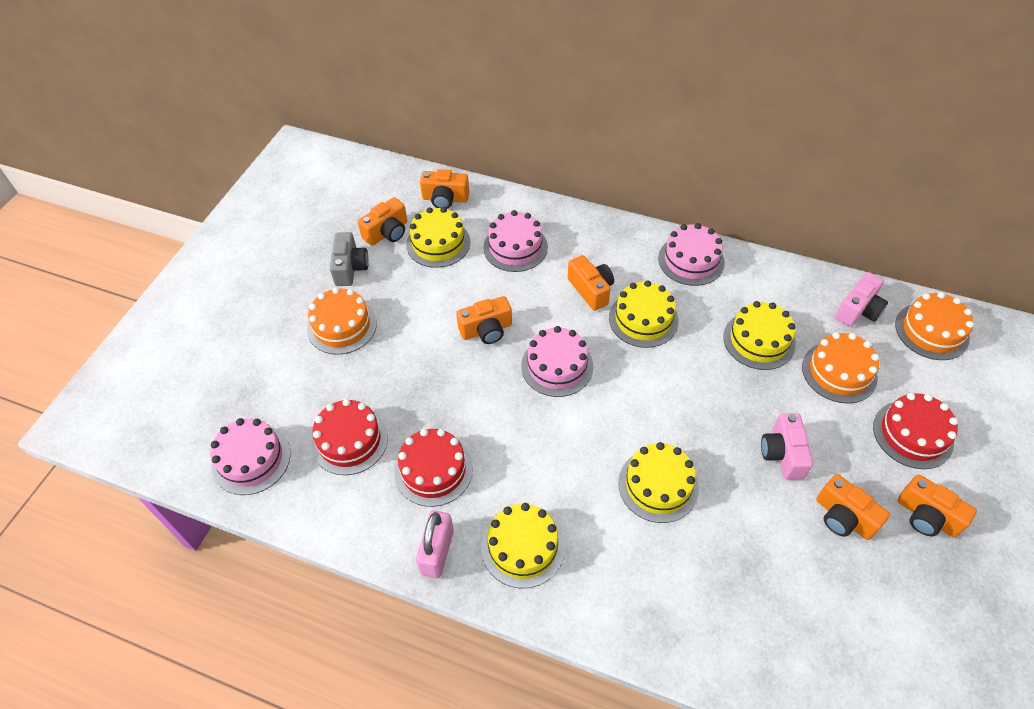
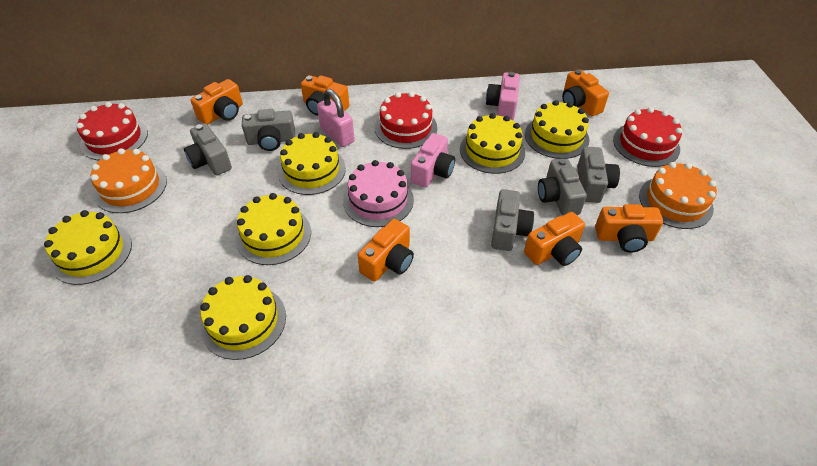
grey camera: 1 -> 5
orange cake: 3 -> 2
pink cake: 4 -> 1
yellow cake: 5 -> 6

